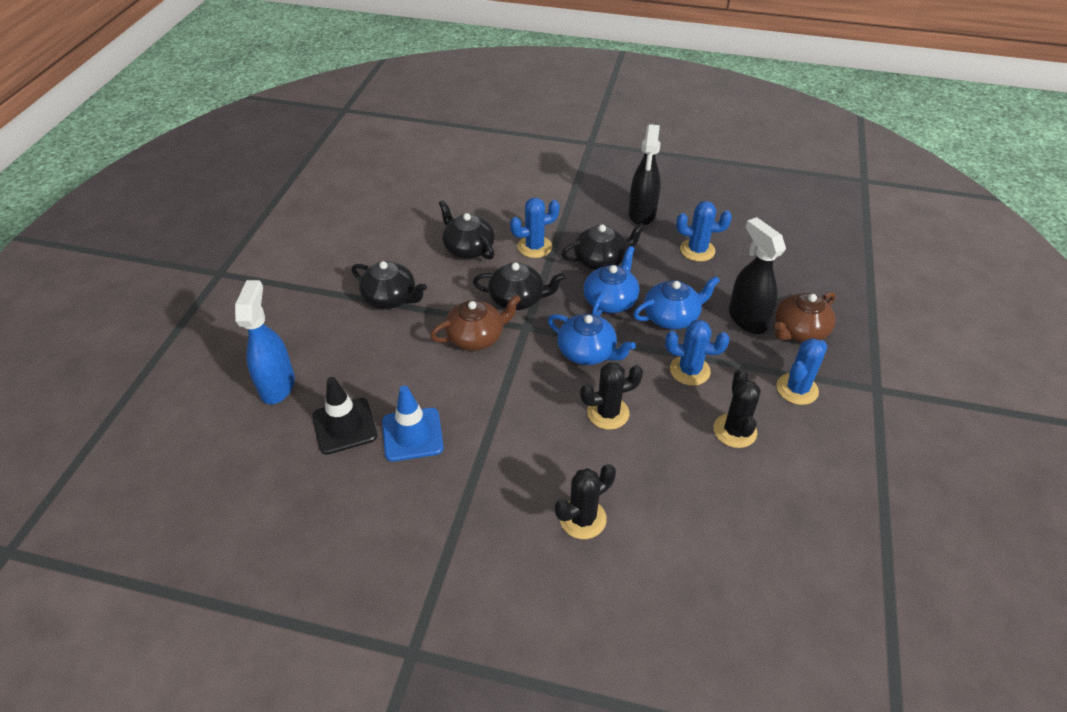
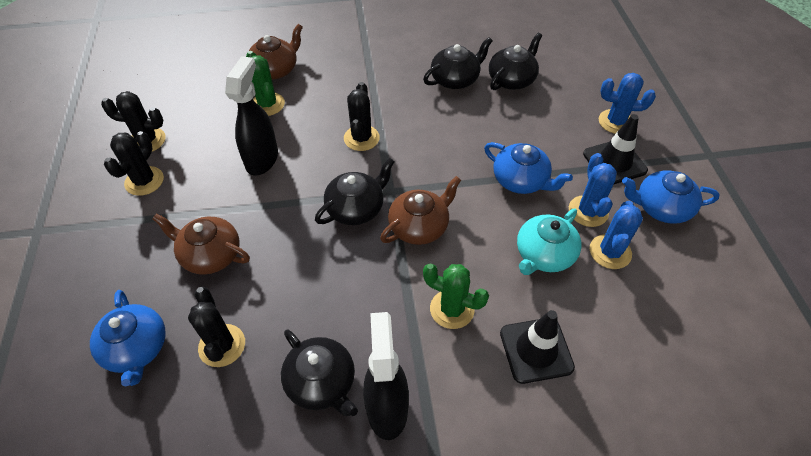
black cactus: 3 -> 4
black traffic cone: 1 -> 2
blue cactus: 4 -> 3
blue spray bottle: 1 -> 0
blue traffic cone: 1 -> 0
brown teapot: 2 -> 3
green cactus: 0 -> 2
turquoise teapot: 0 -> 1

